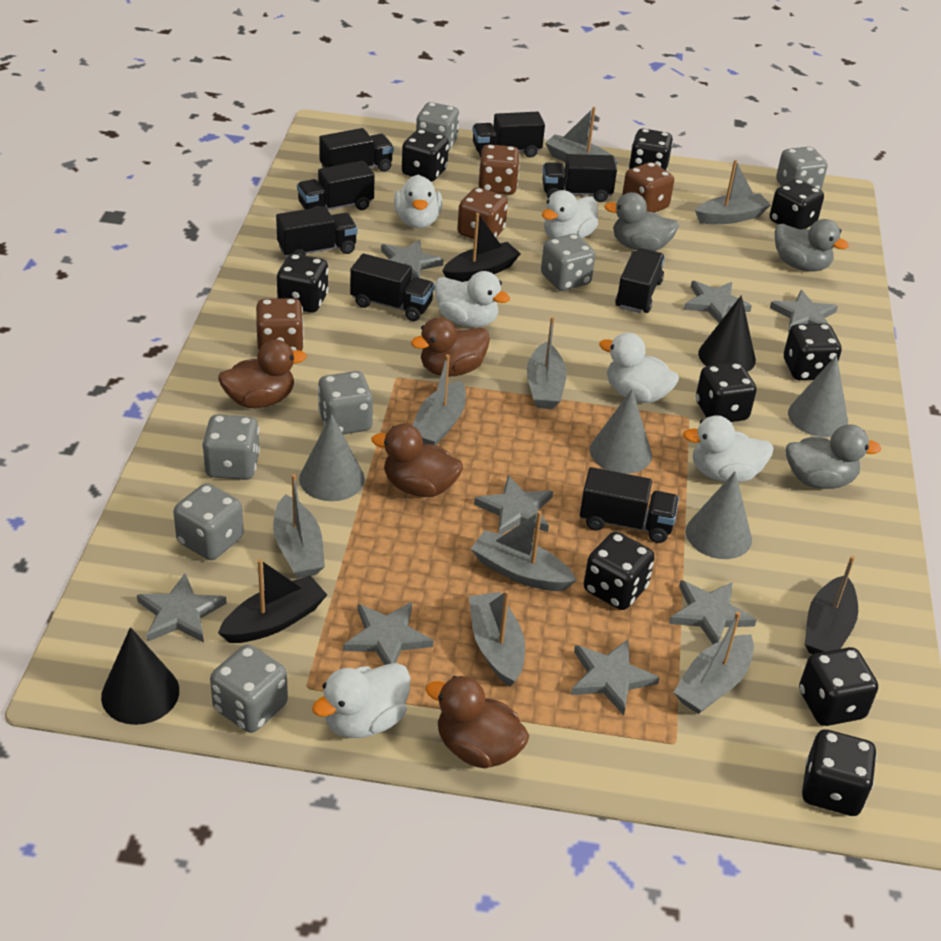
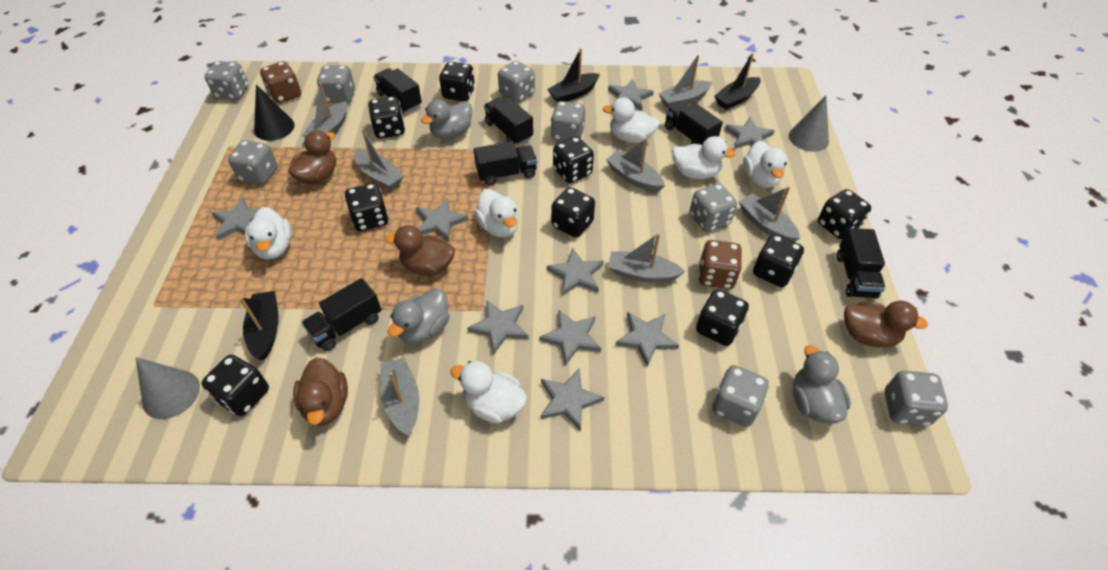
black cone: 2 -> 1
black truck: 8 -> 6
brown dice: 4 -> 2
grey boat: 8 -> 7
grey cone: 4 -> 2
grey dice: 7 -> 8
grey star: 8 -> 9

